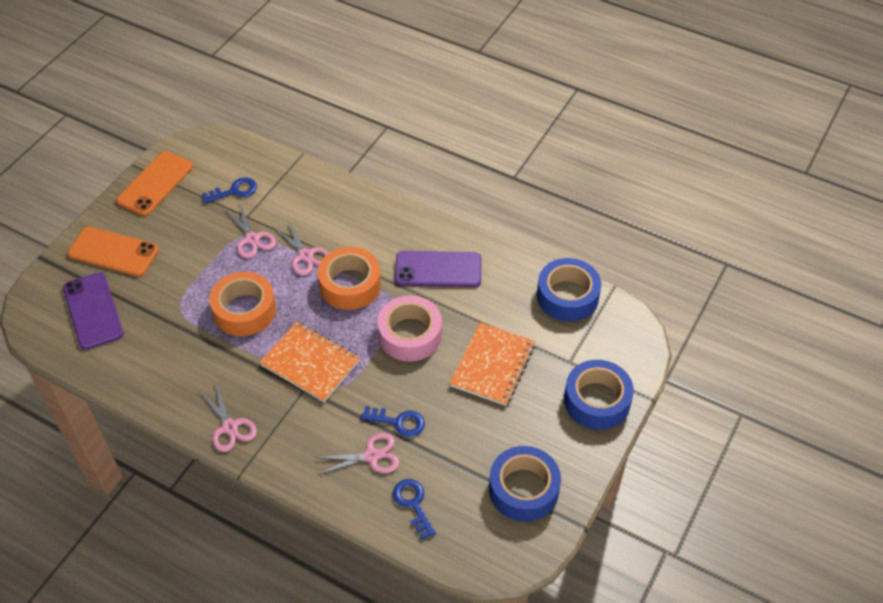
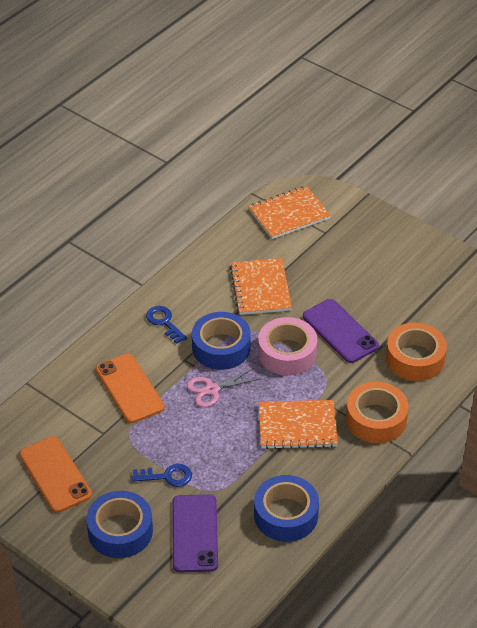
blue key: 3 -> 2
orange notebook: 2 -> 3
pink scissors: 4 -> 1

